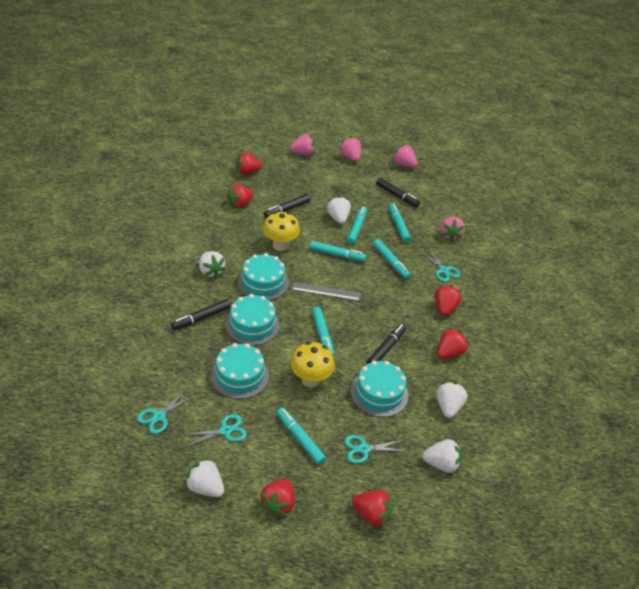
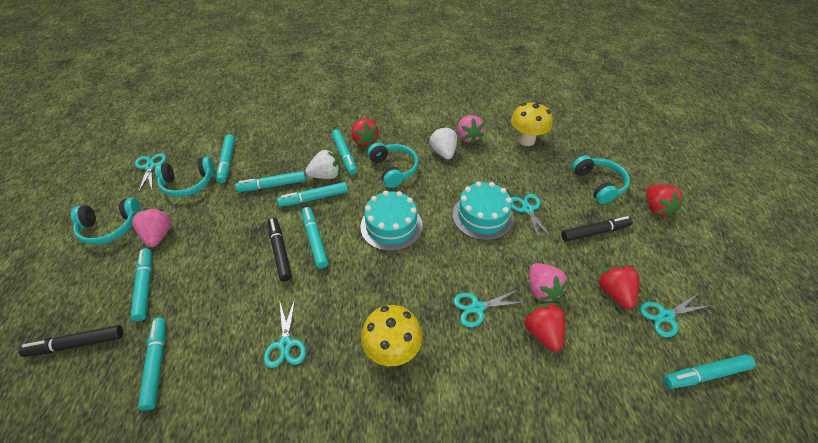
black marker: 4 -> 3
grey ruler: 1 -> 0
pink strawberry: 4 -> 3
red strawberry: 6 -> 4
turquoise cake: 4 -> 2
turquoise headphones: 0 -> 4
turquoise marker: 6 -> 8
turquoise scissors: 4 -> 5
white strawberry: 5 -> 2

